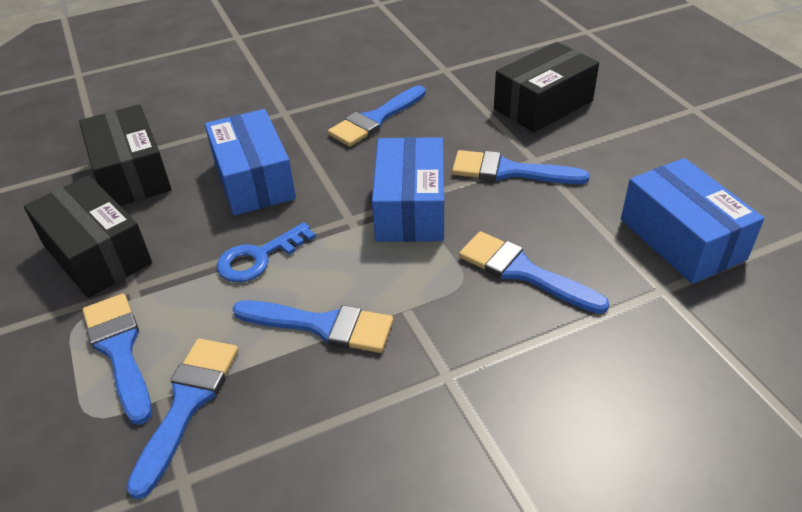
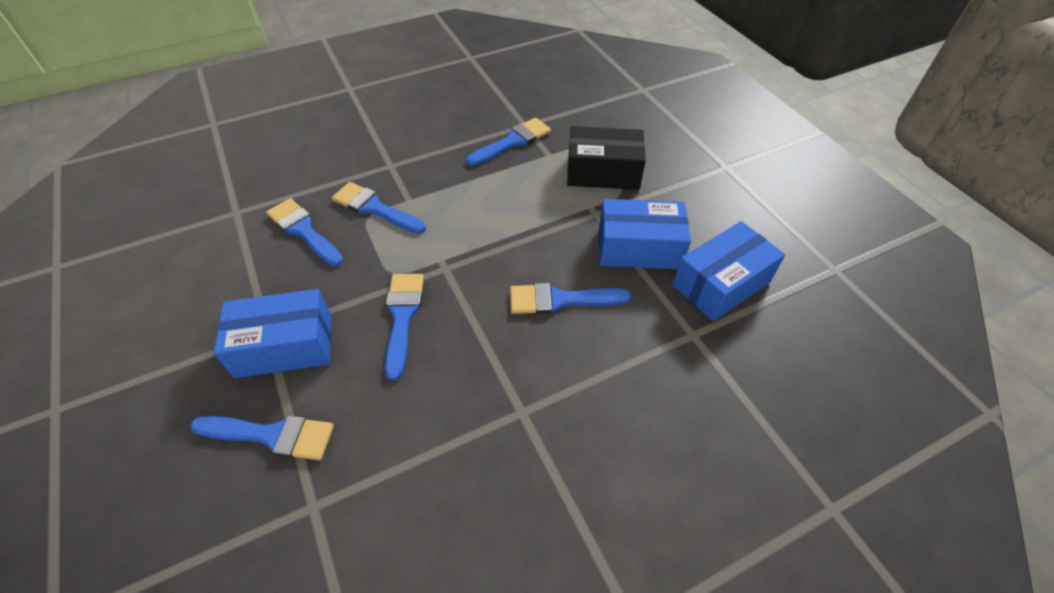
black box: 3 -> 1
blue key: 1 -> 0

